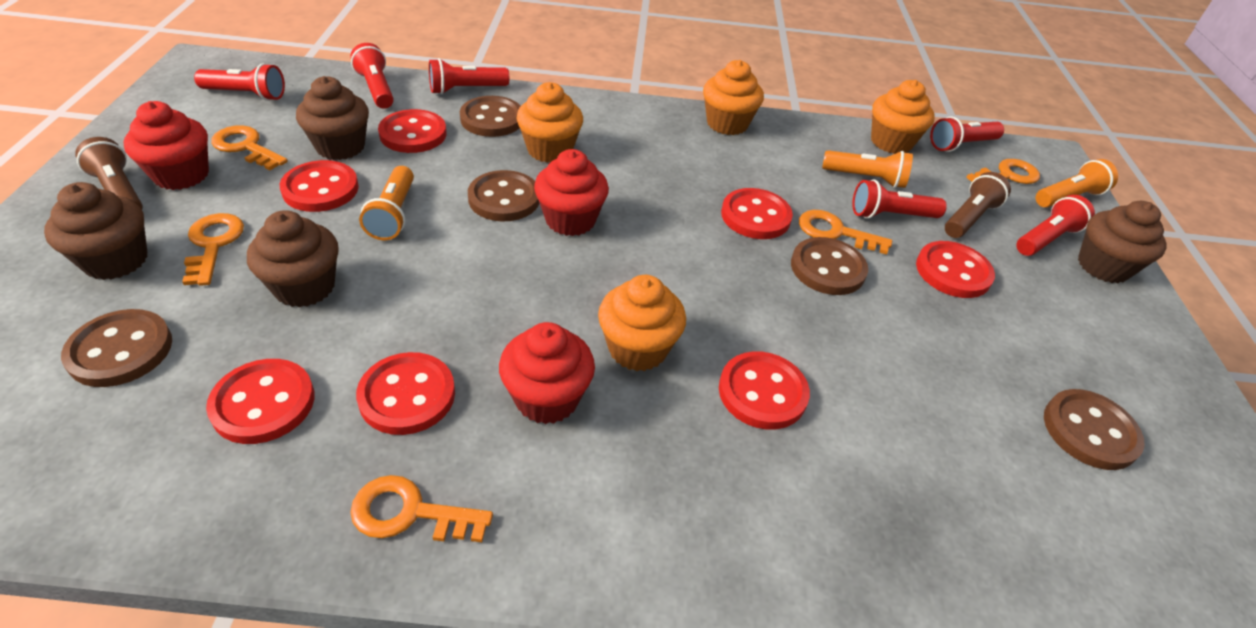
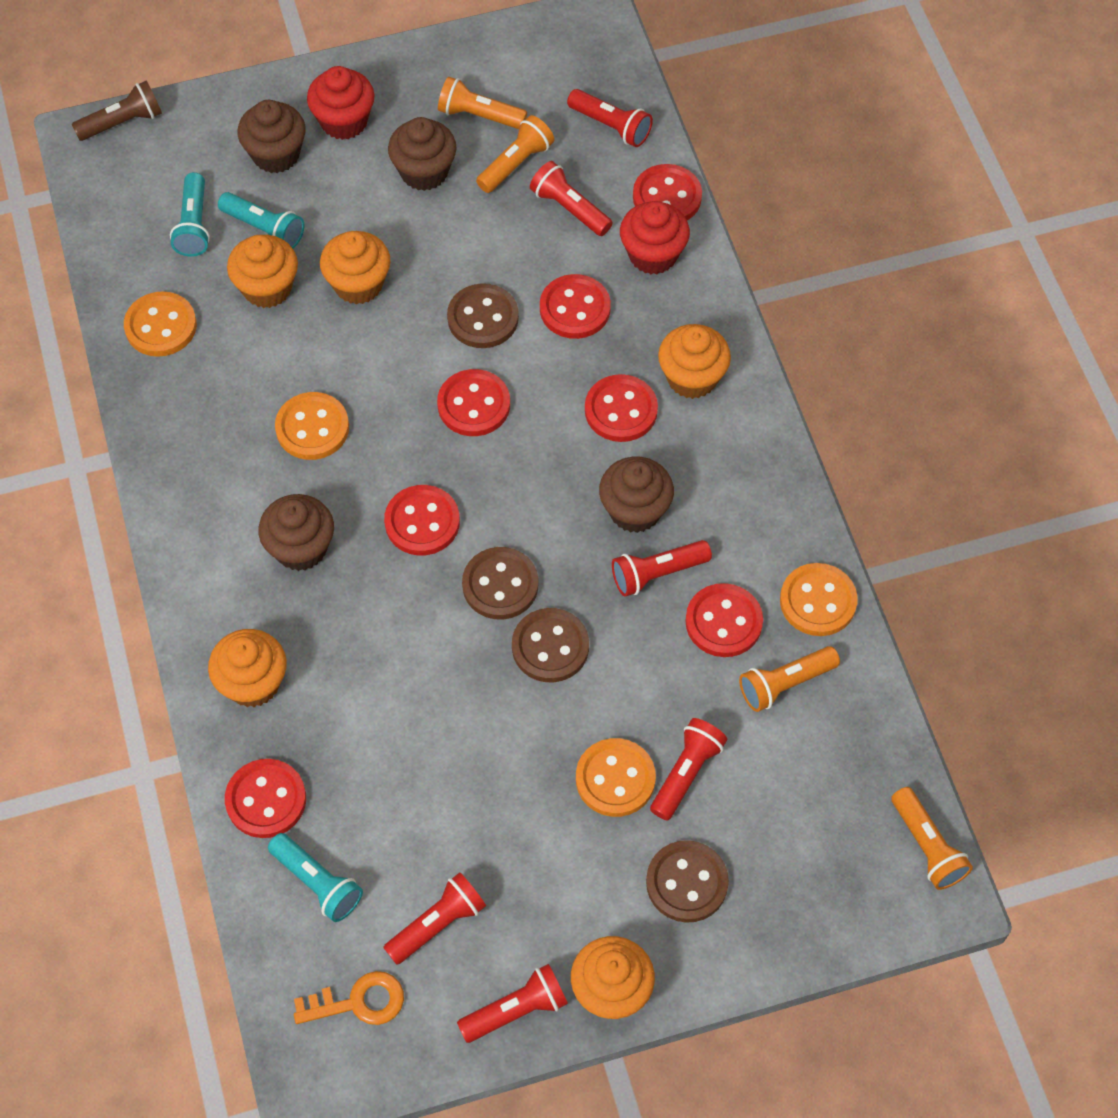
brown button: 5 -> 4
brown flashlight: 2 -> 1
orange button: 0 -> 4
orange cupcake: 4 -> 5
orange flashlight: 3 -> 4
orange key: 5 -> 1
red cupcake: 3 -> 2
turquoise flashlight: 0 -> 3

